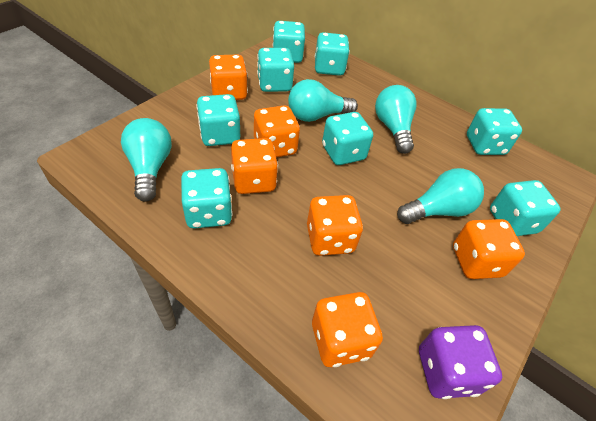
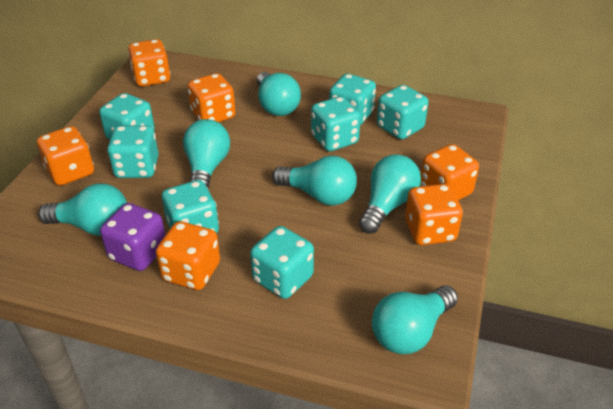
turquoise dice: 8 -> 7
turquoise light bulb: 4 -> 6

